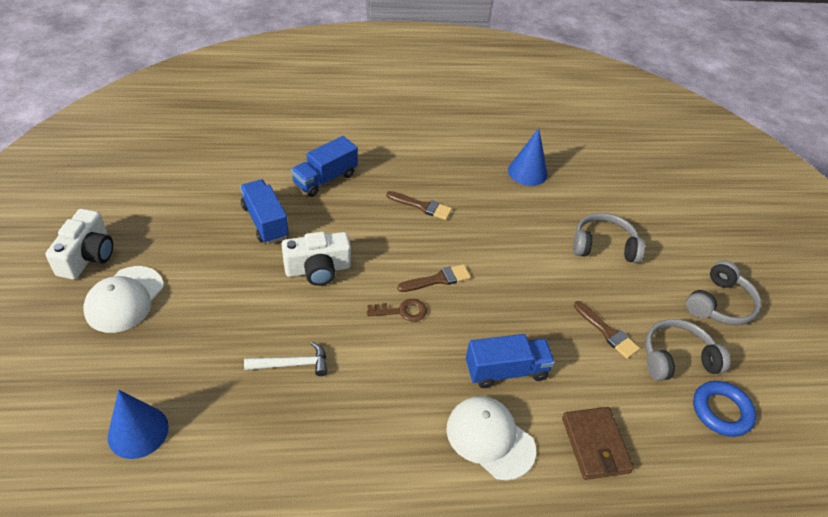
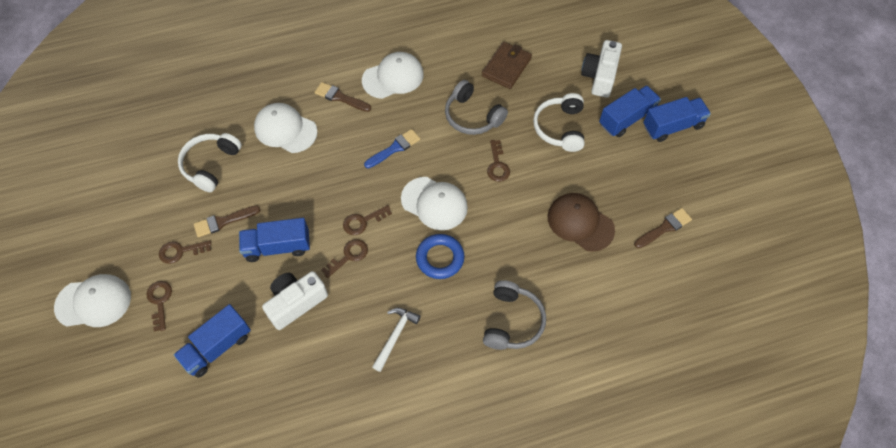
blue brush: 0 -> 1
blue cone: 2 -> 0
blue truck: 3 -> 4
brown cap: 0 -> 1
brown key: 1 -> 5
grey headphones: 3 -> 2
white cap: 2 -> 4
white headphones: 0 -> 2

